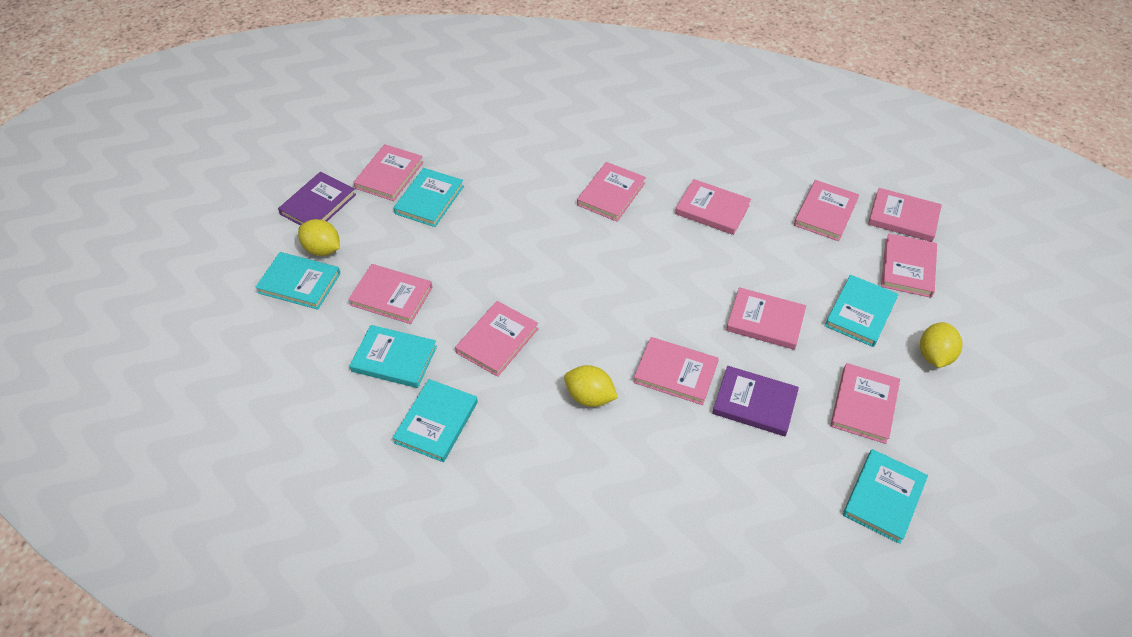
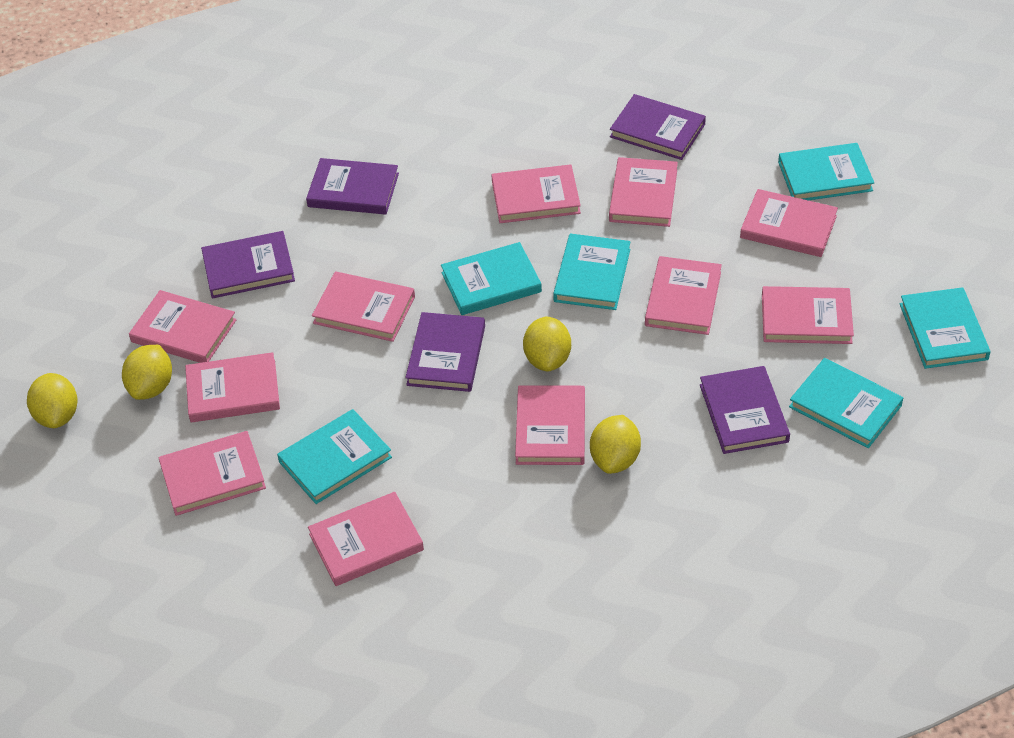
purple book: 2 -> 5
yellow lemon: 3 -> 4

